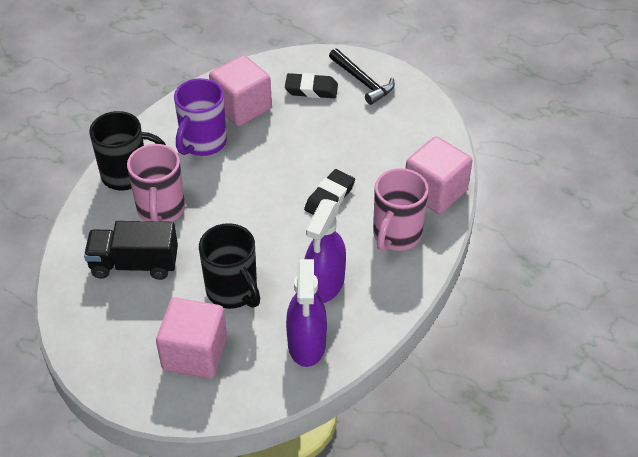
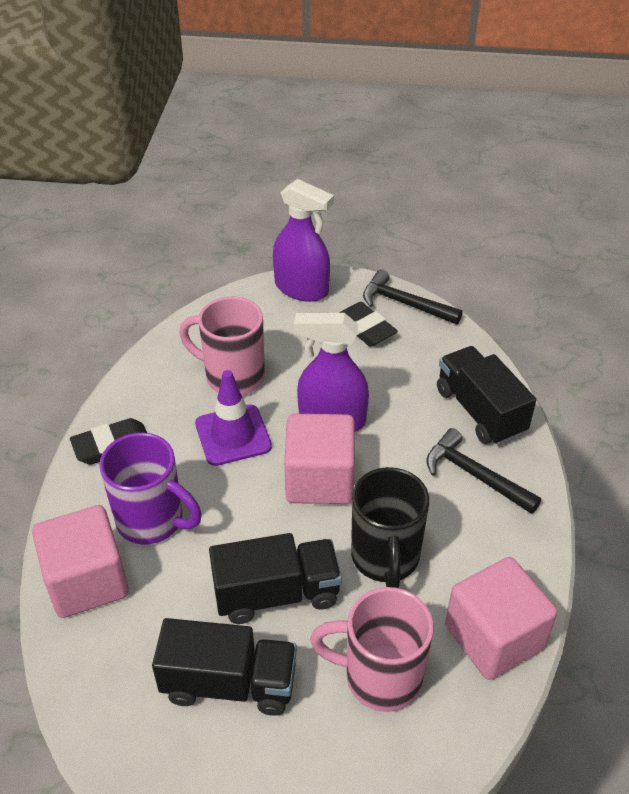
black hammer: 1 -> 2
black mug: 2 -> 1
black truck: 1 -> 3
purple traffic cone: 0 -> 1

